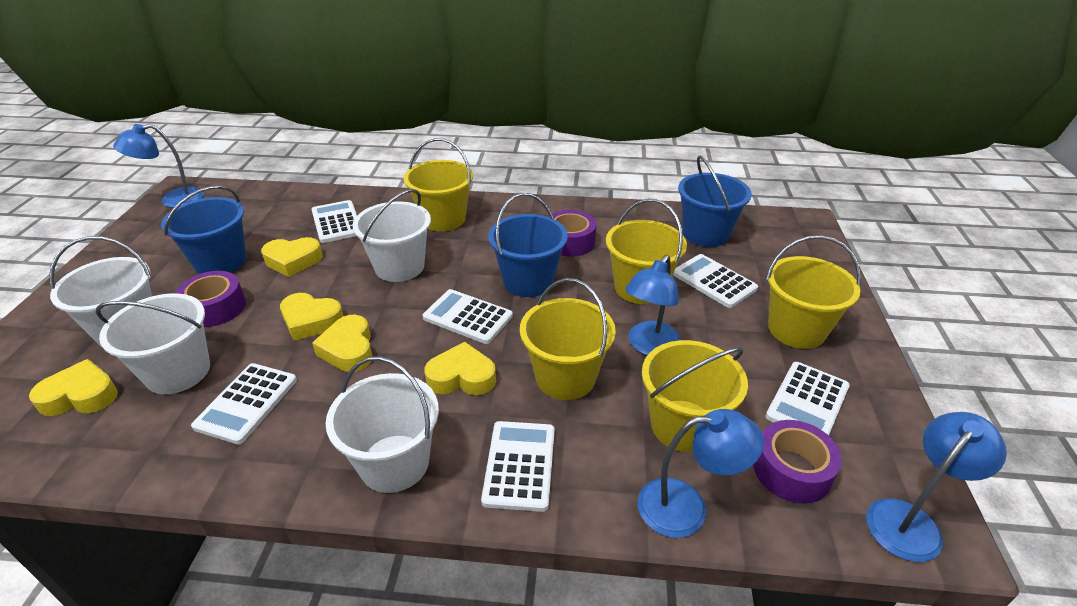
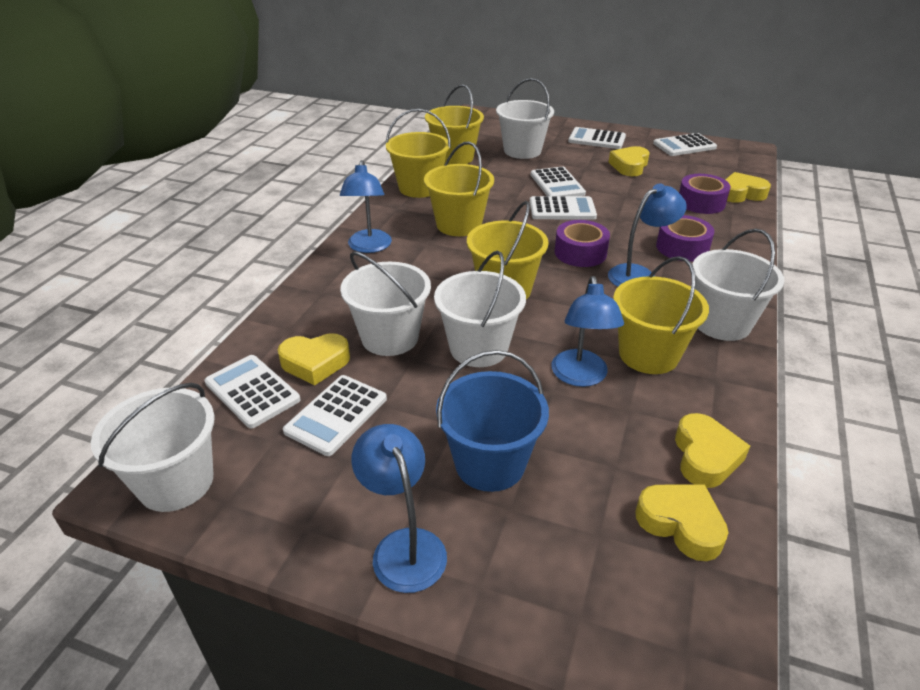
blue bucket: 3 -> 1
white bucket: 4 -> 5

